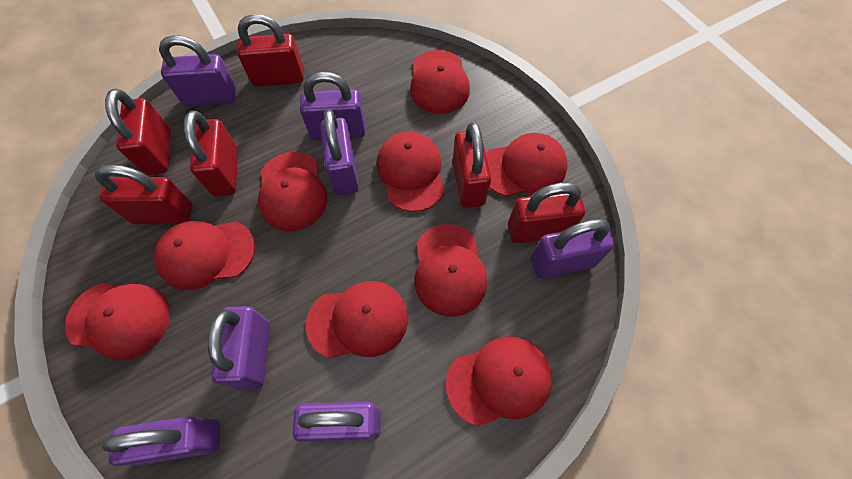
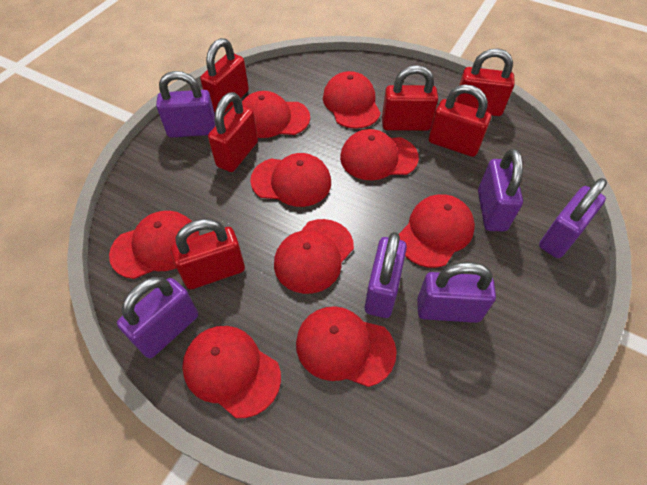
purple padlock: 7 -> 6

